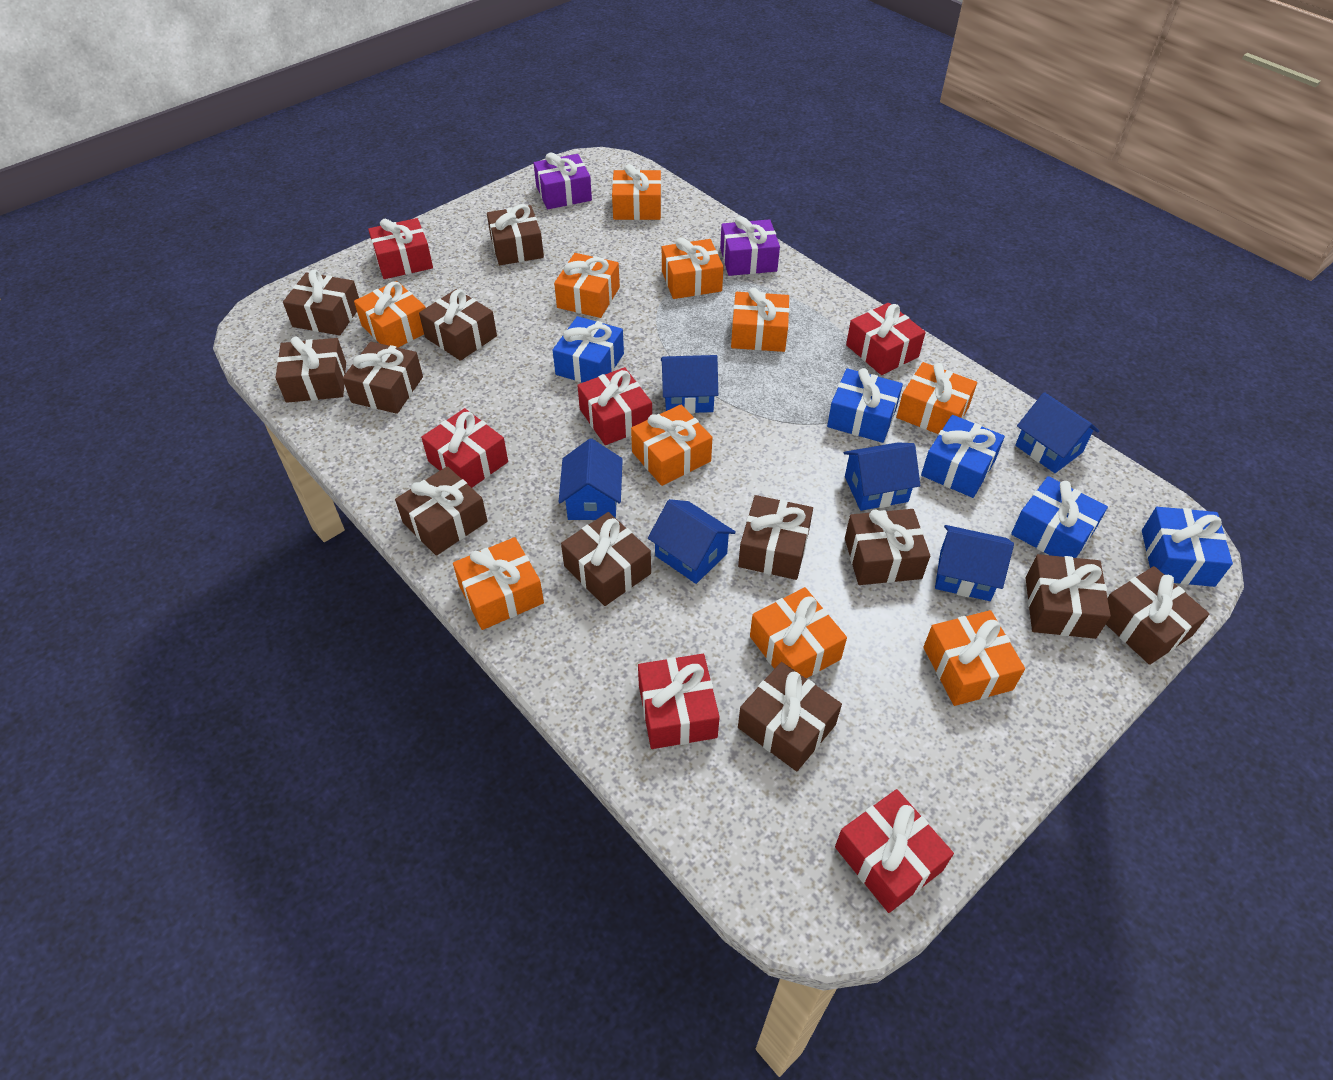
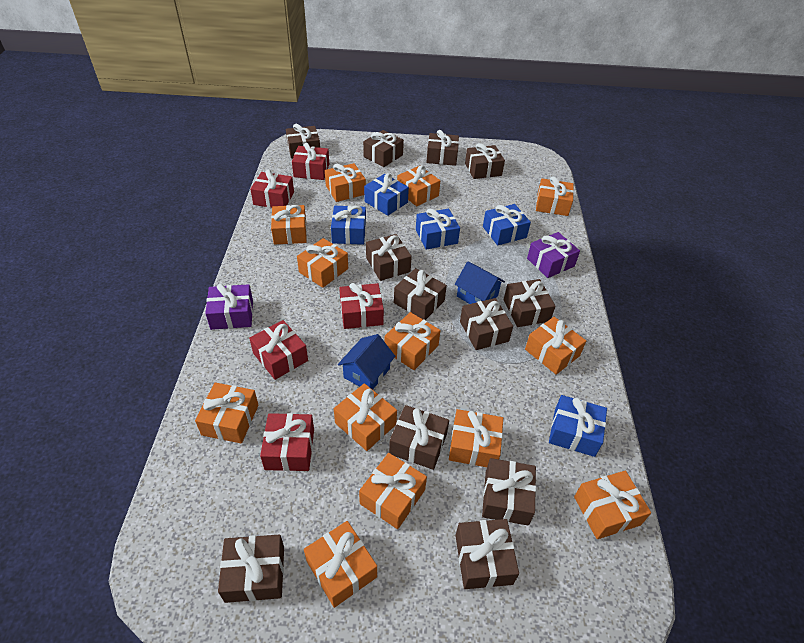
blue house: 6 -> 2
orange gift: 10 -> 13
red gift: 6 -> 5

